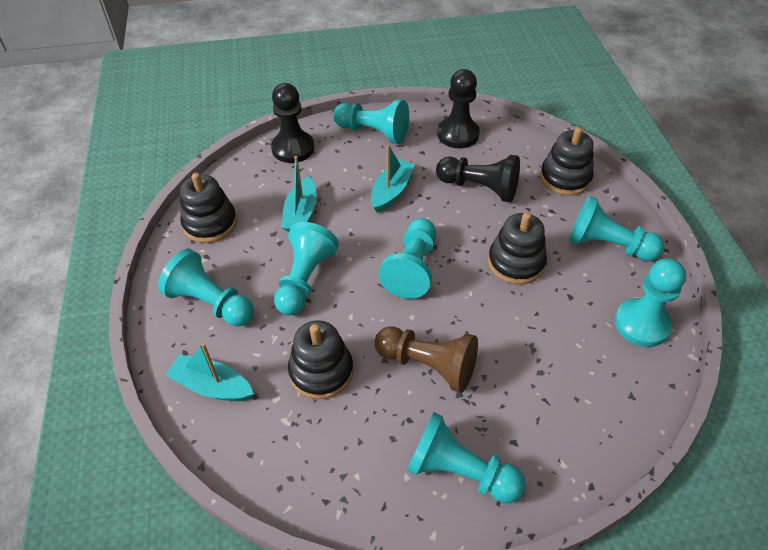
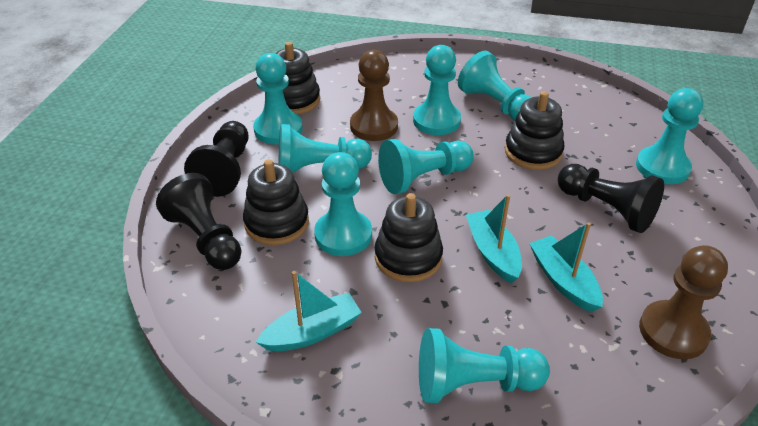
brown pawn: 1 -> 2
turquoise pawn: 7 -> 8

